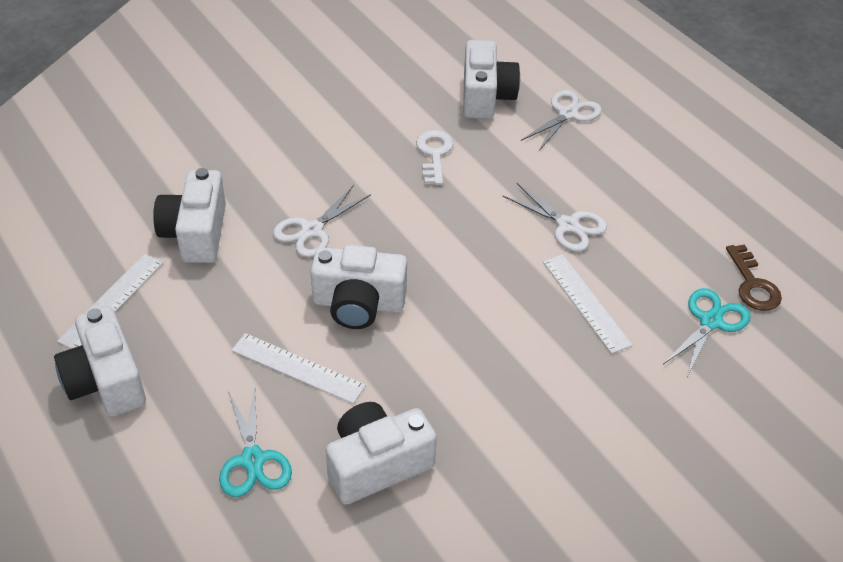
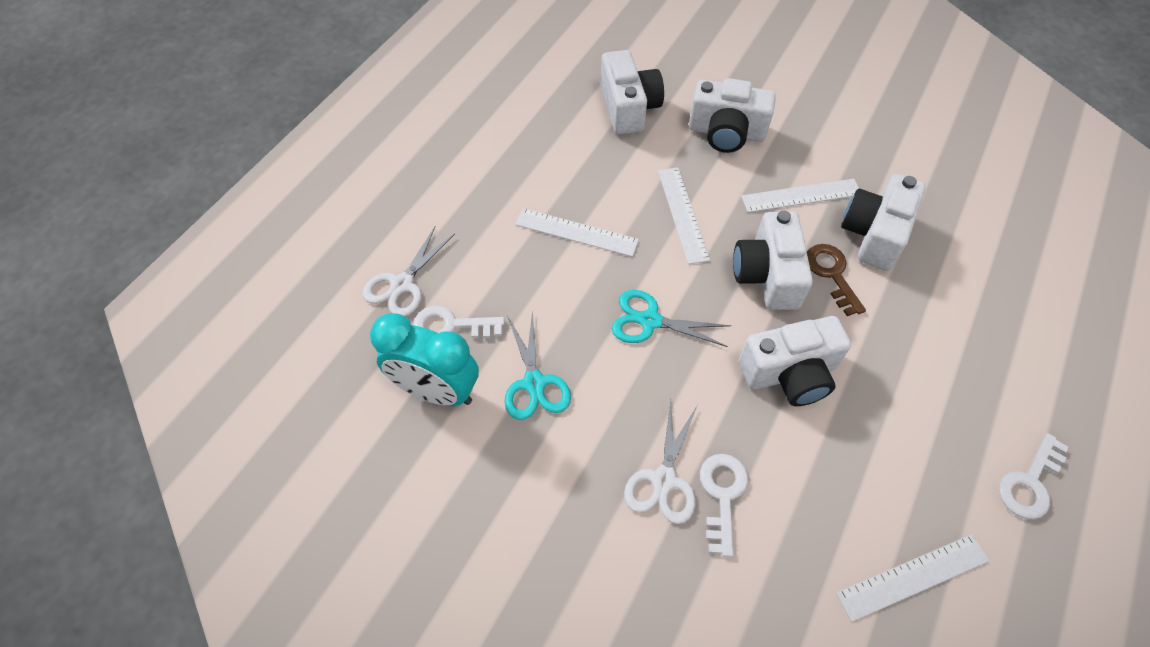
turquoise clock: 0 -> 1
white key: 1 -> 3
white ruler: 3 -> 4
white scissors: 3 -> 2

